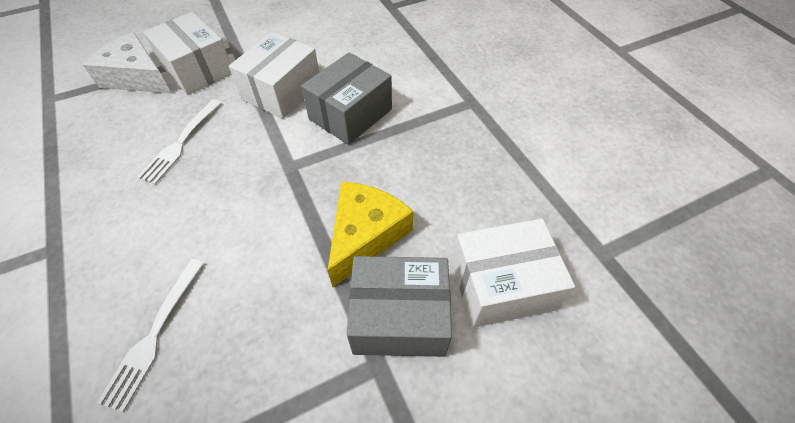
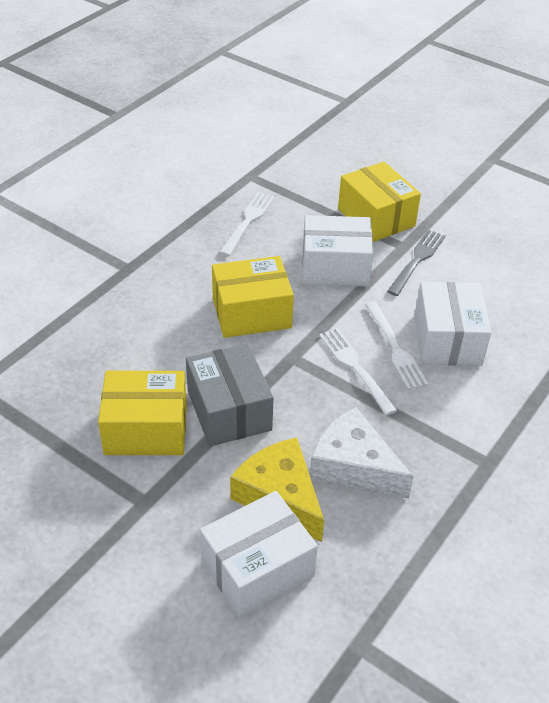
grey box: 2 -> 1
grey fork: 0 -> 1
white fork: 2 -> 3
yellow box: 0 -> 3

